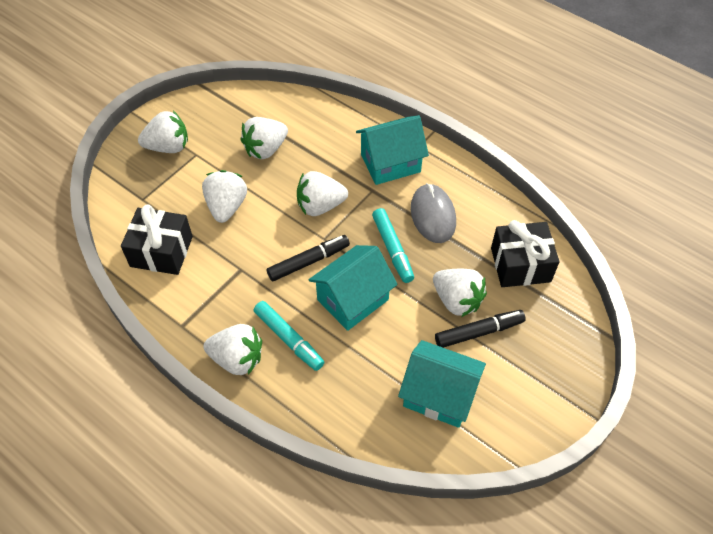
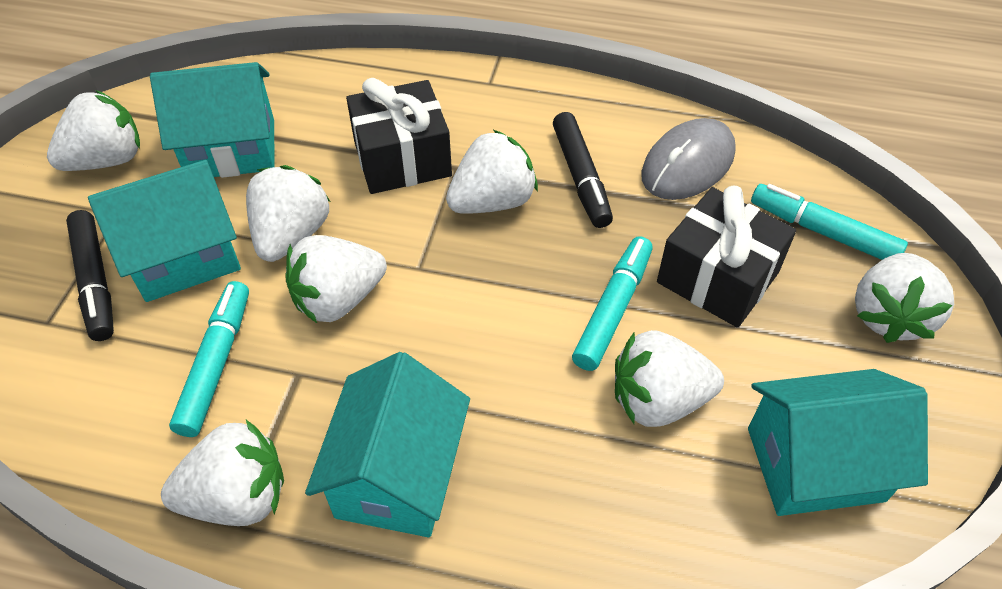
turquoise house: 3 -> 4
turquoise marker: 2 -> 3
white strawberry: 6 -> 7

